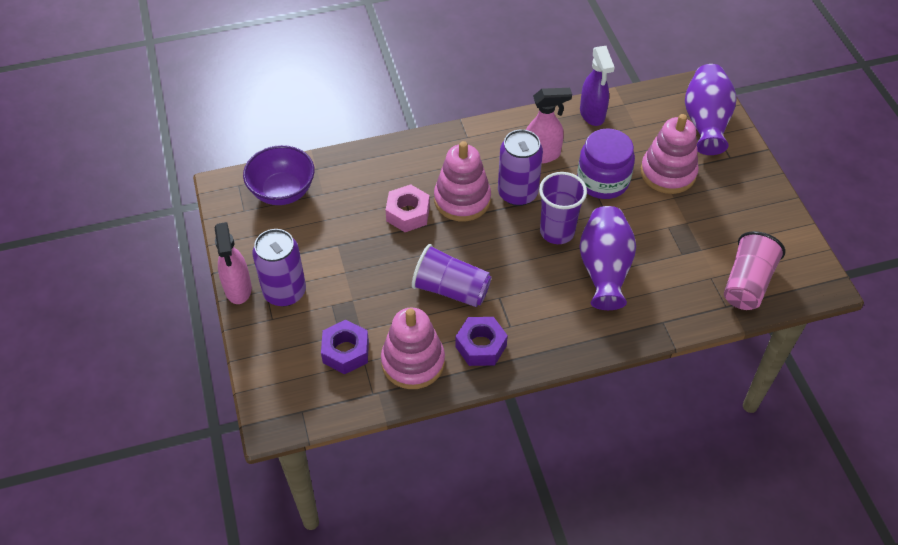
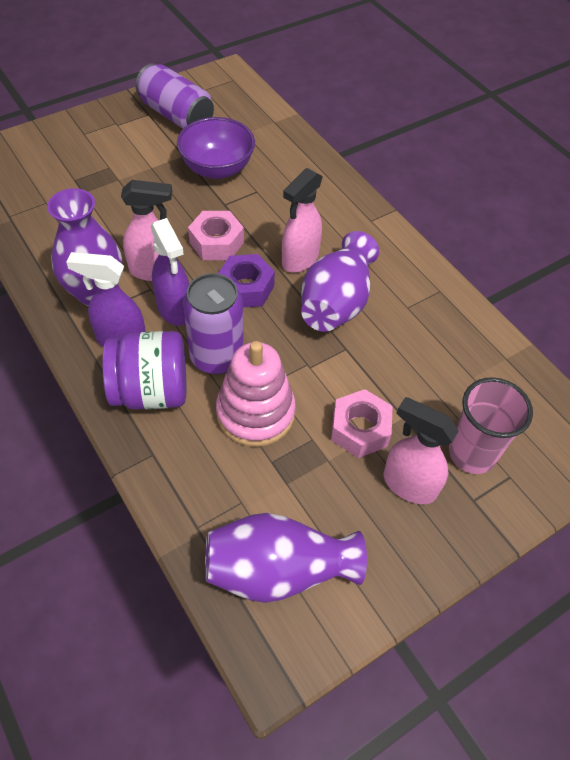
pink nut: 1 -> 2
pink spray bottle: 2 -> 3
pink stacking toy: 3 -> 1
purple cup: 2 -> 0
purple nut: 2 -> 1
purple spray bottle: 1 -> 2
purple vase: 2 -> 3

